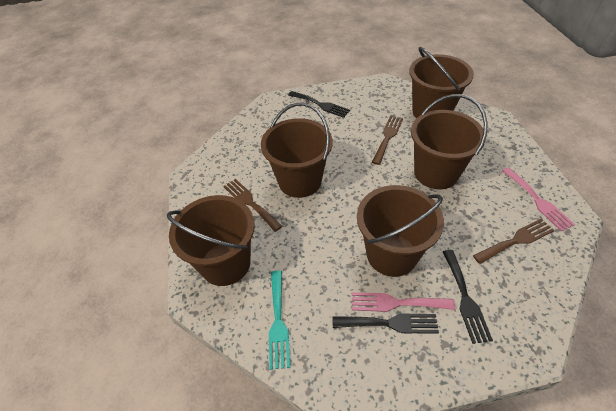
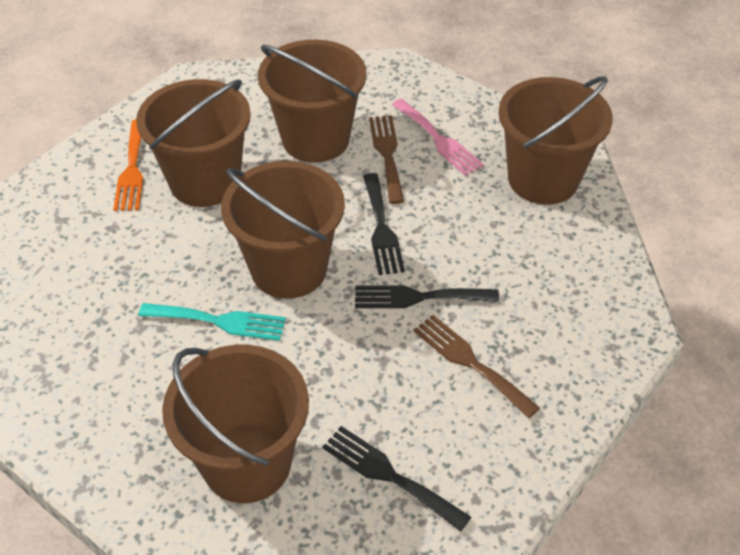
brown fork: 3 -> 2
orange fork: 0 -> 1
pink fork: 2 -> 1

